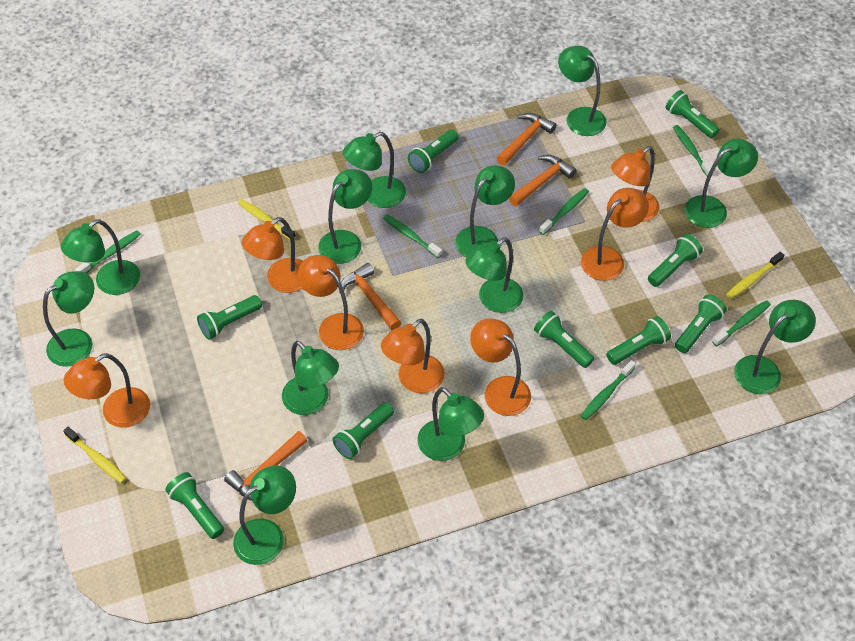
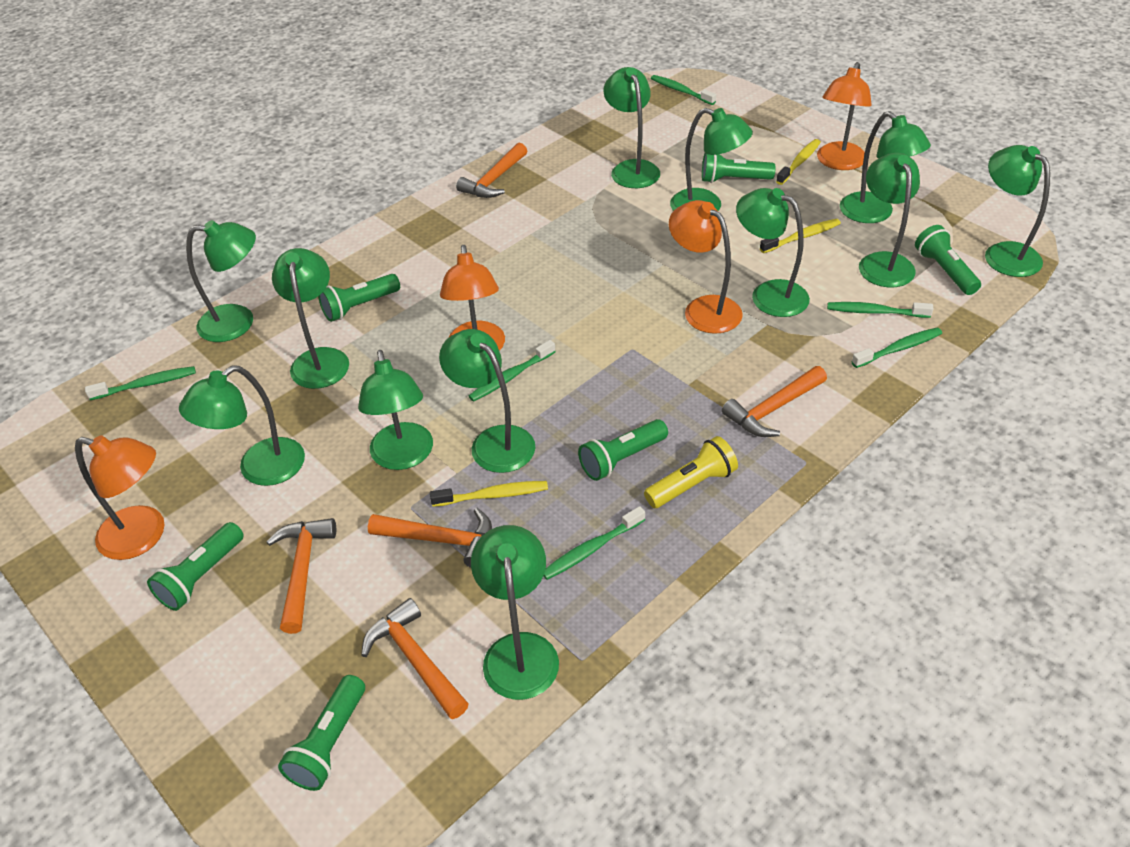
green flashlight: 9 -> 6
orange hammer: 4 -> 5
orange lamp: 7 -> 4
yellow flashlight: 0 -> 1

